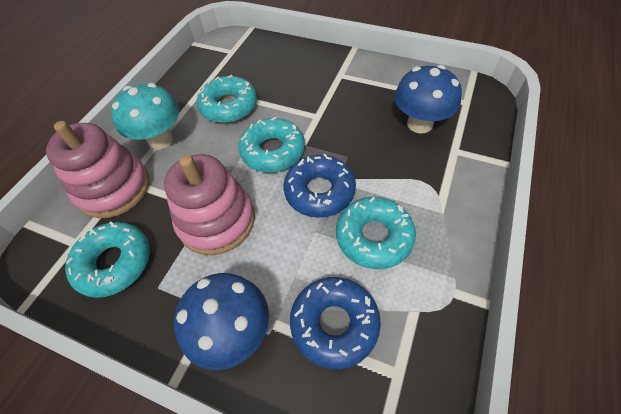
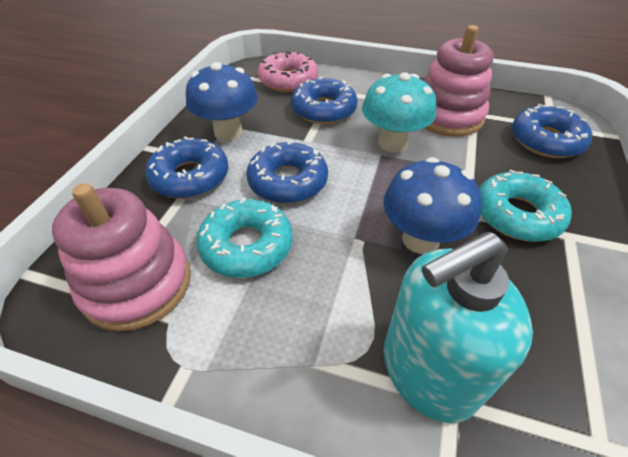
blue donut: 2 -> 4
pink donut: 0 -> 1
turquoise donut: 4 -> 2
turquoise soap dispenser: 0 -> 1

